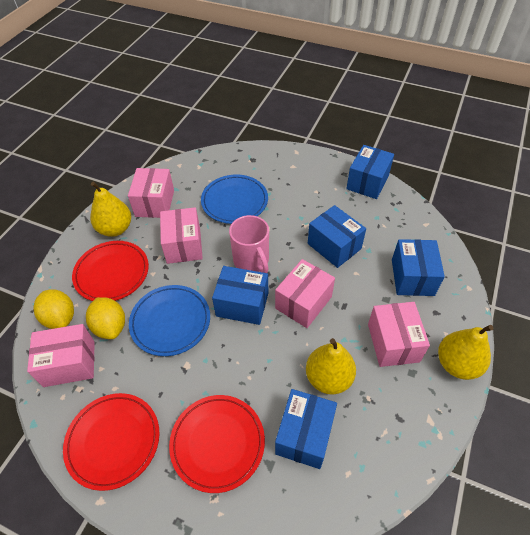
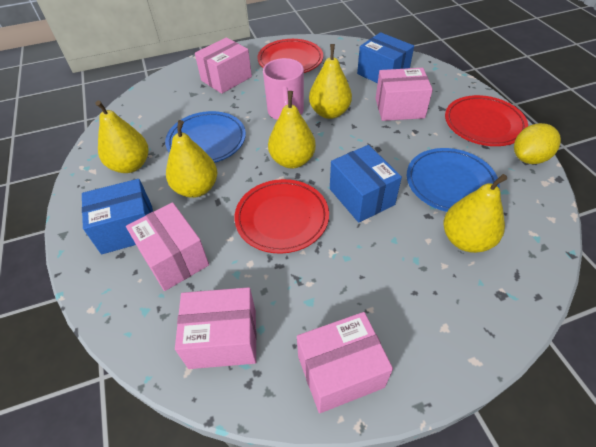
blue box: 5 -> 3
yellow lemon: 2 -> 1
yellow pear: 3 -> 5

